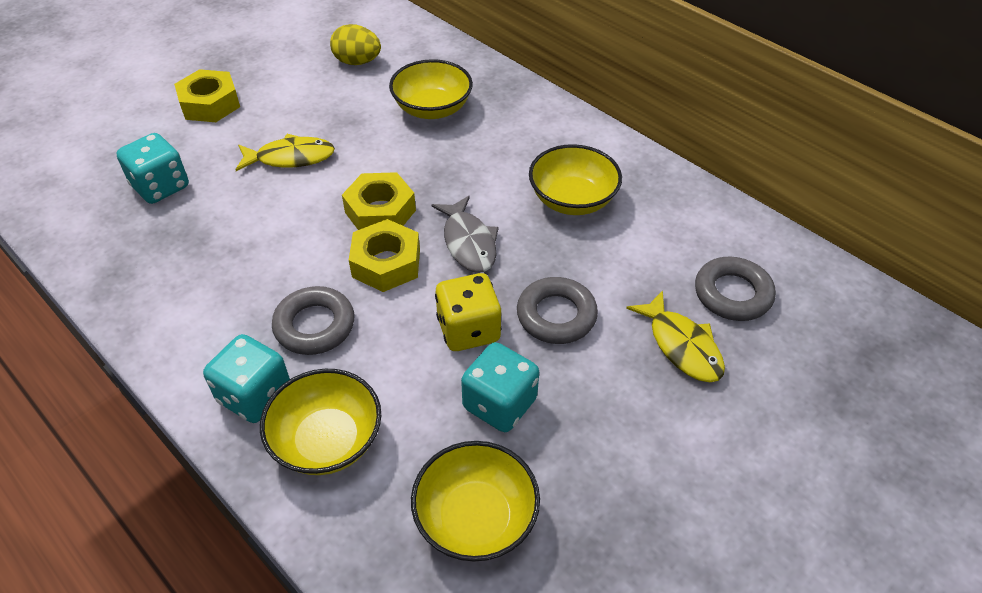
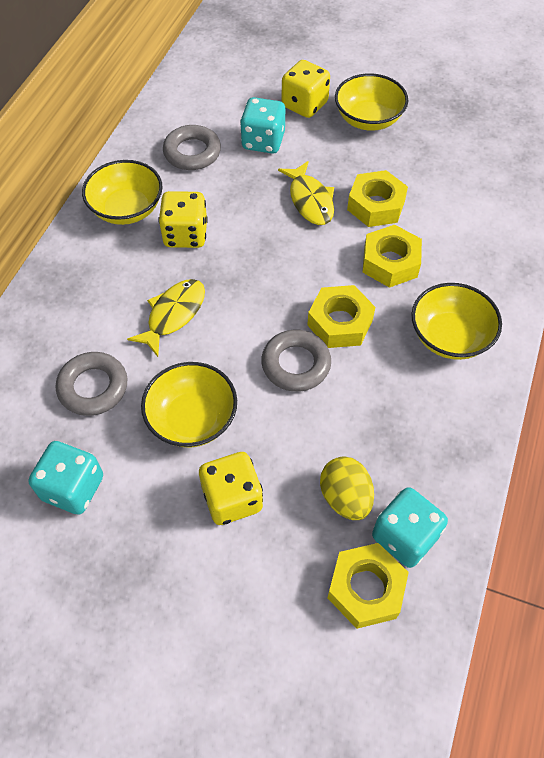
grey fish: 1 -> 0
yellow dice: 1 -> 3
yellow nut: 3 -> 4

